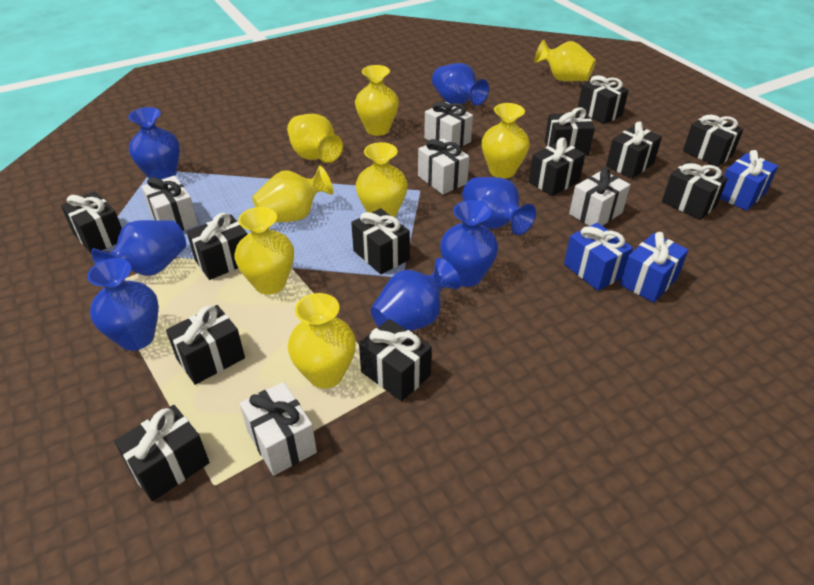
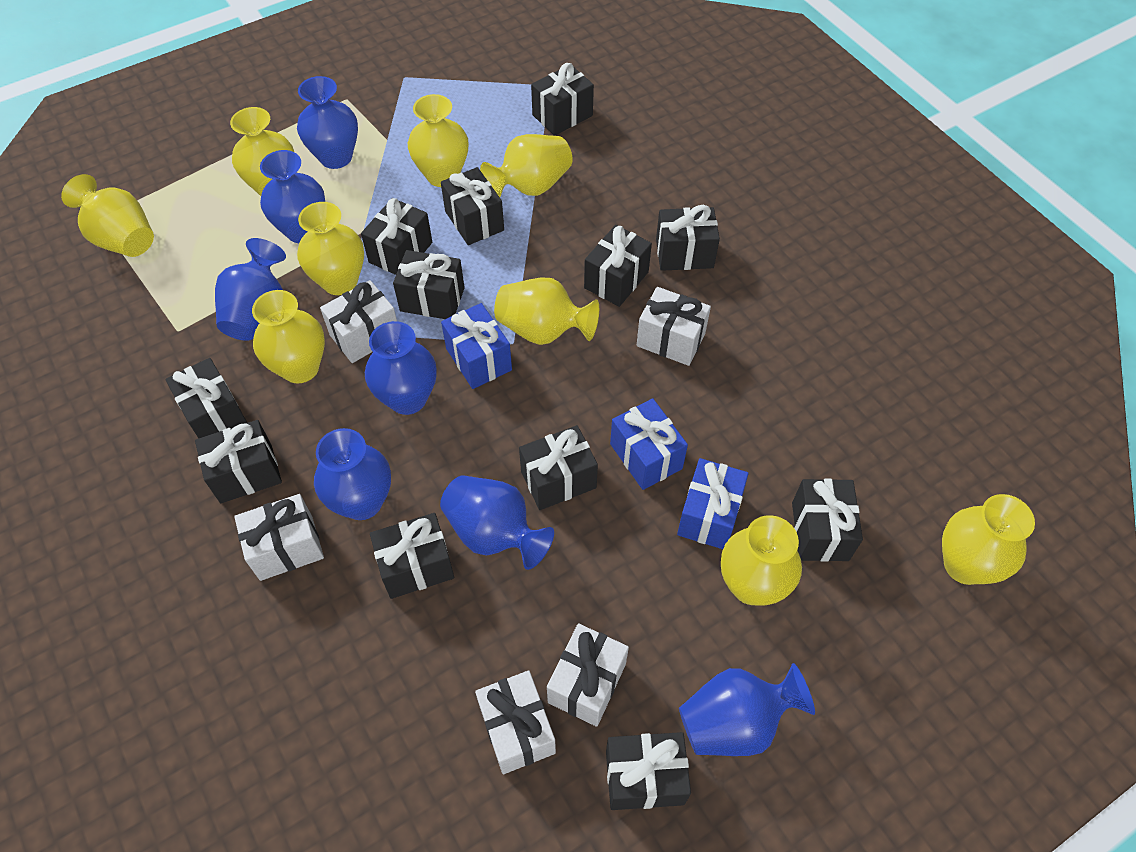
yellow vase: 8 -> 9

